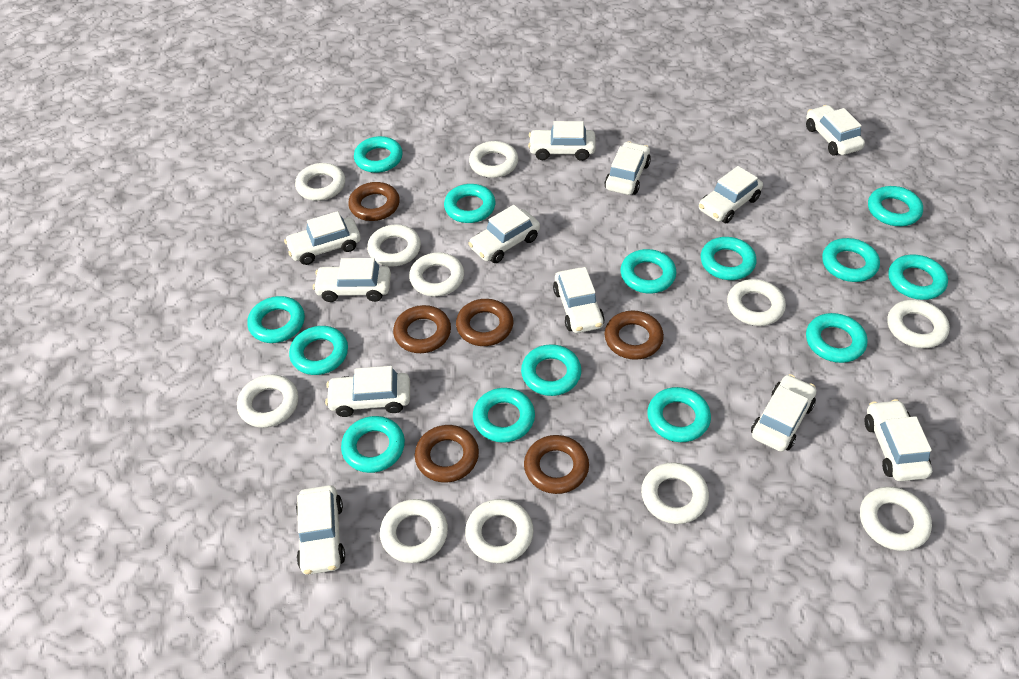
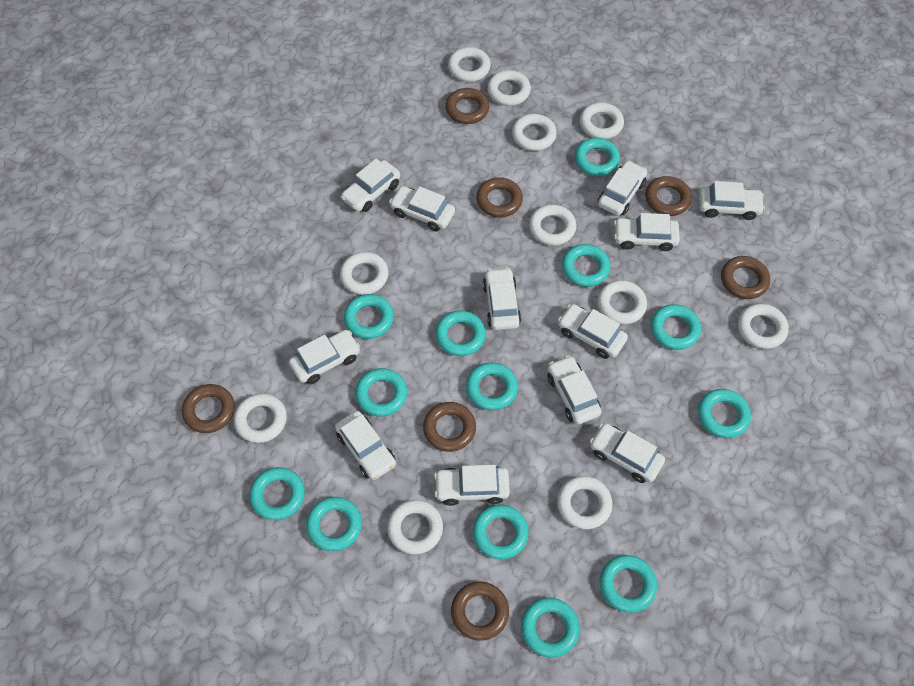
brown ring: 6 -> 7
turquoise ring: 14 -> 13

